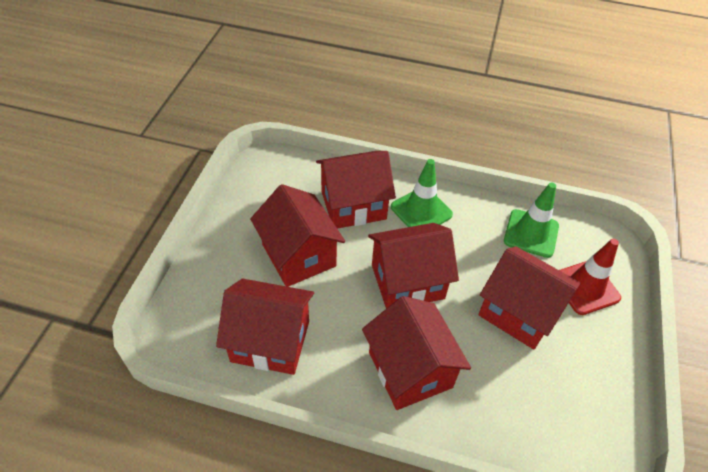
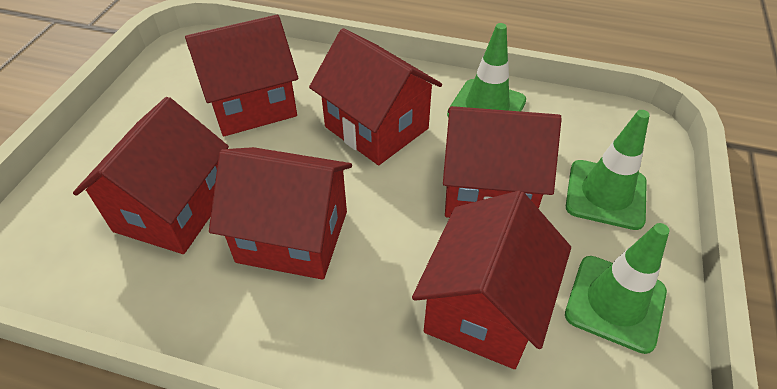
green traffic cone: 2 -> 3
red traffic cone: 1 -> 0

